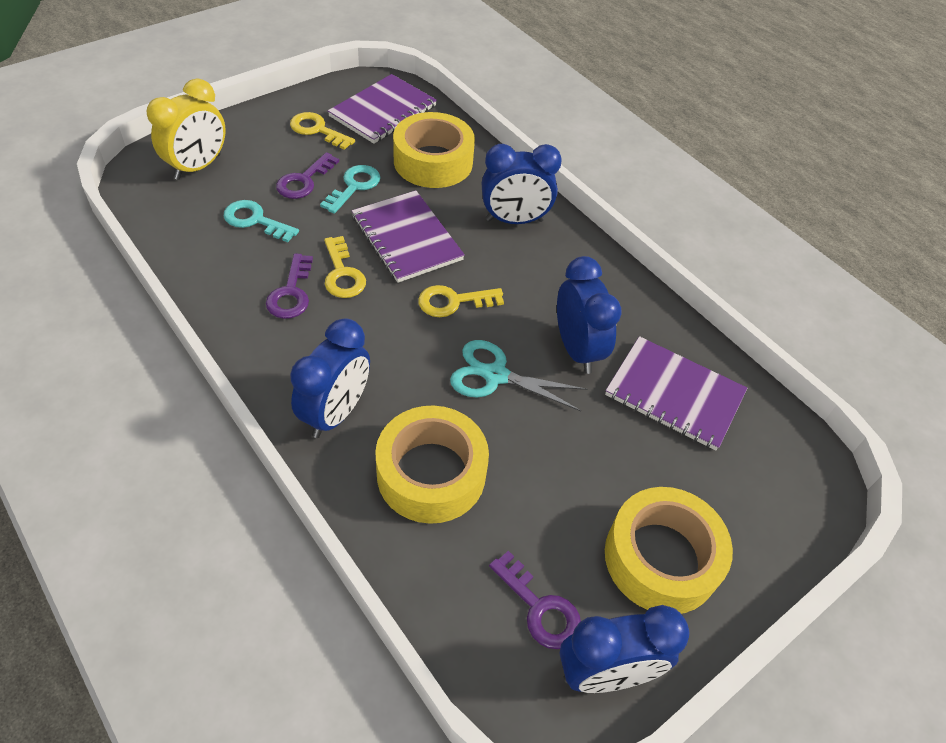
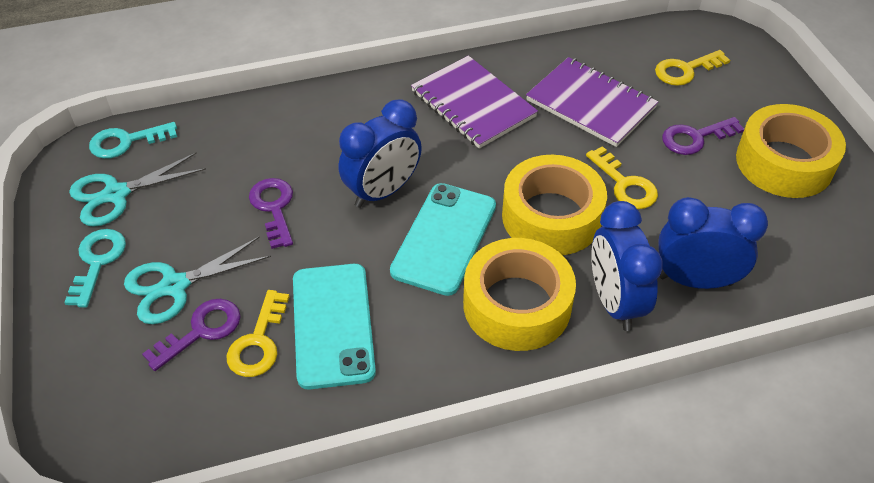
blue clock: 4 -> 3
purple notebook: 3 -> 2
turquoise phone: 0 -> 2
turquoise scissors: 1 -> 2
yellow clock: 1 -> 0

